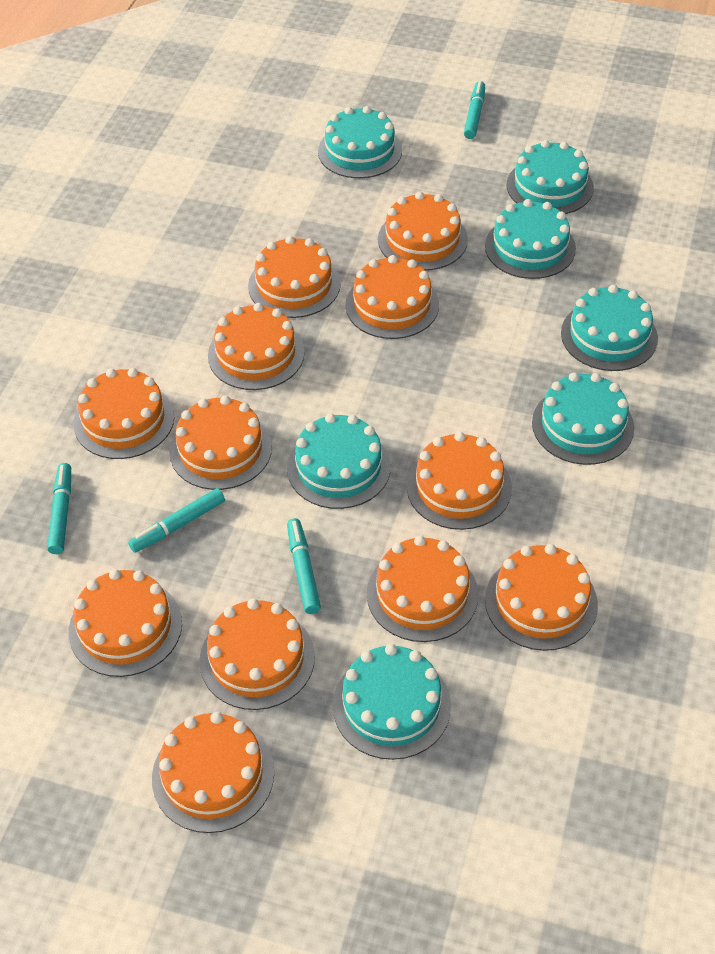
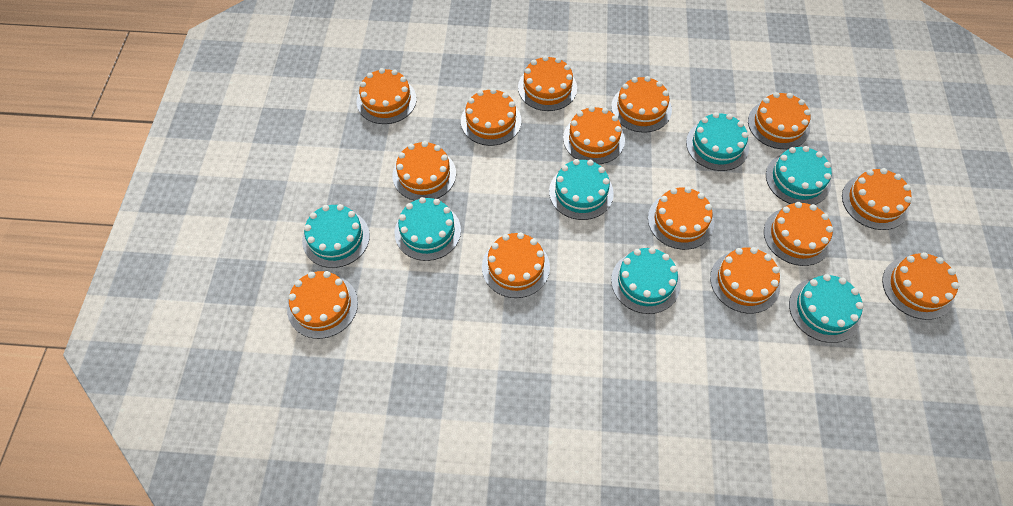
orange cake: 12 -> 14
turquoise marker: 4 -> 0

